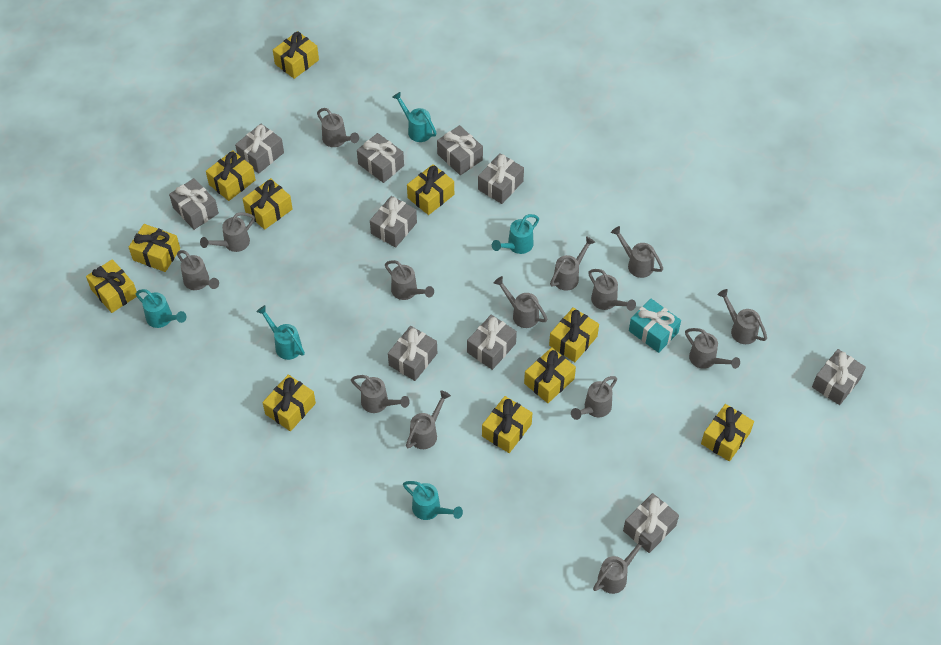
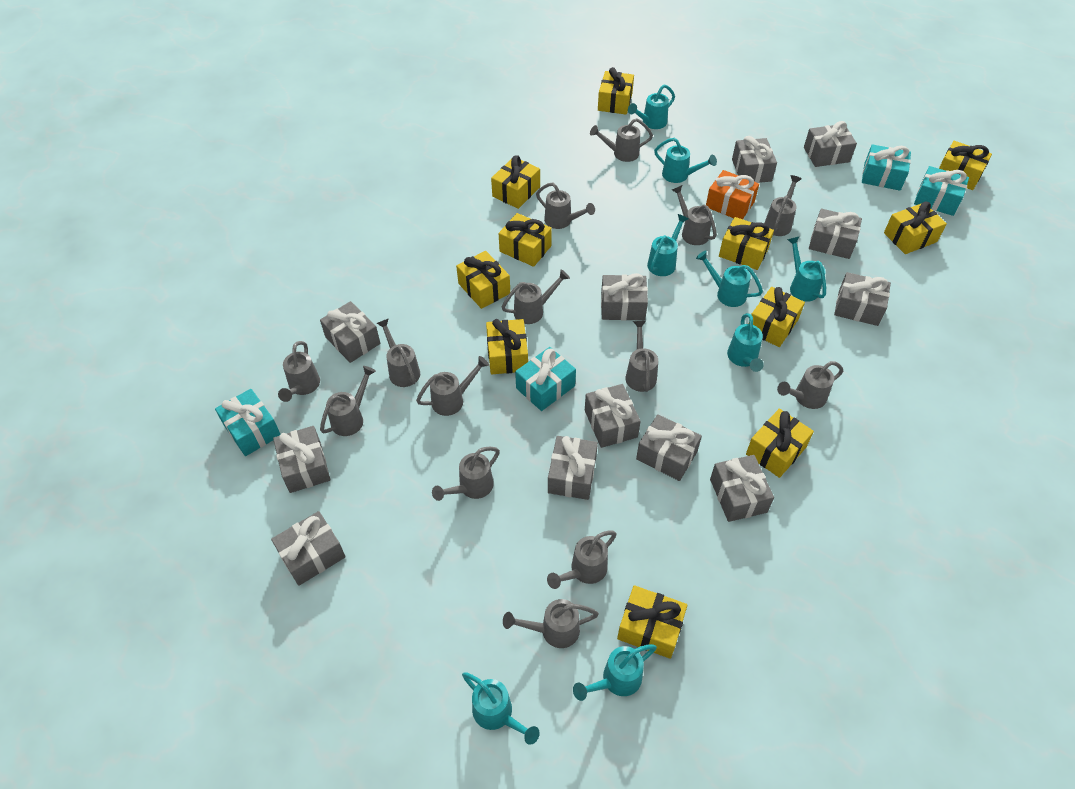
grey gift: 10 -> 12
orange gift: 0 -> 1
turquoise gift: 1 -> 4
turquoise watering can: 5 -> 8

